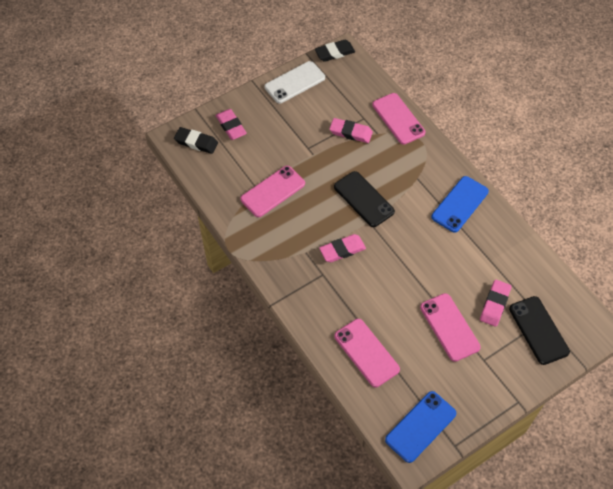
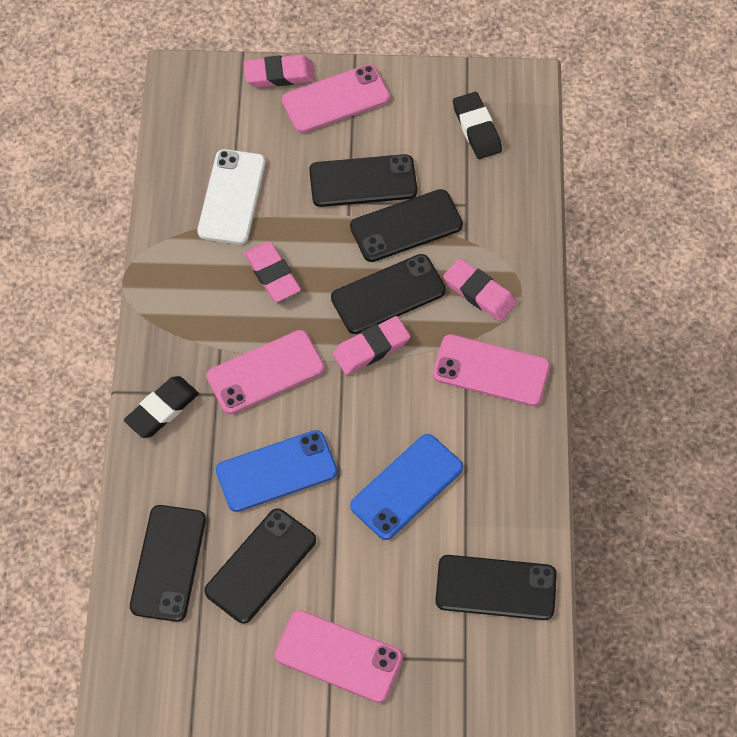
black phone: 2 -> 6

